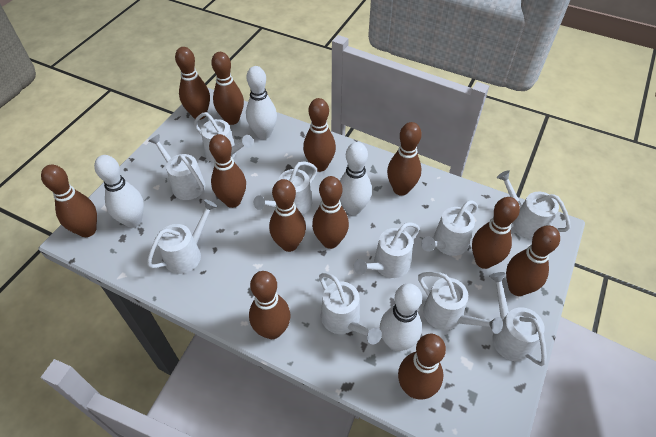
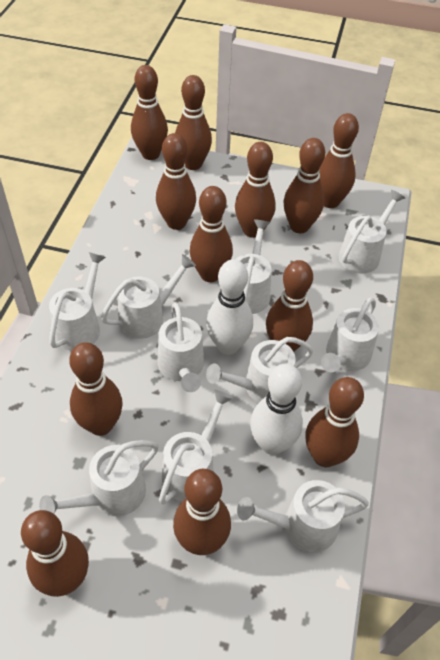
white bowling pin: 4 -> 2

